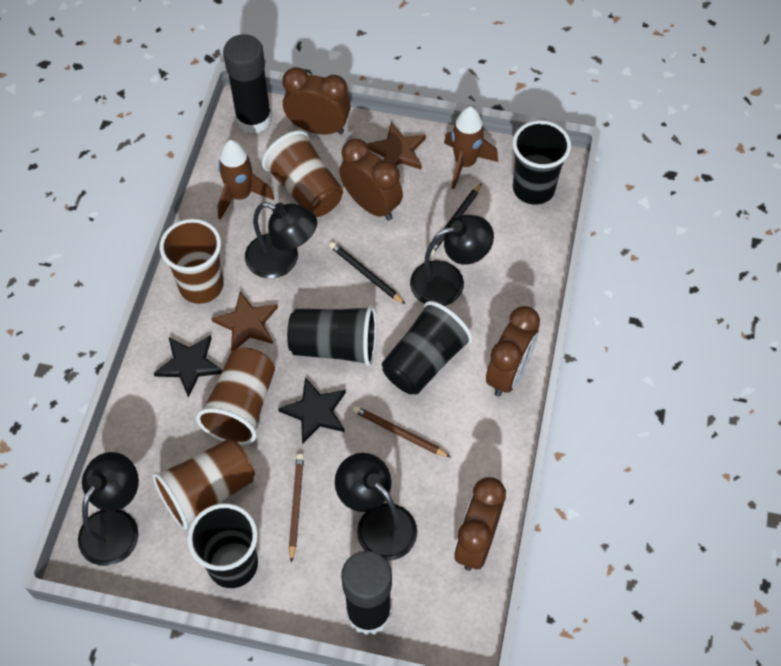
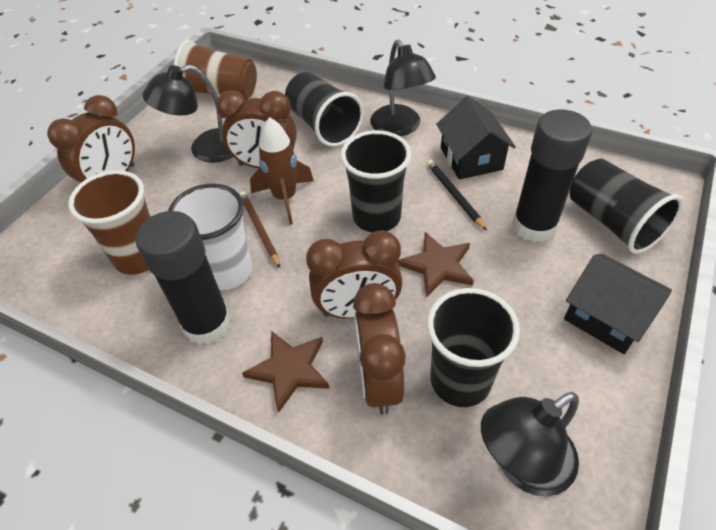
black house: 0 -> 2
black lamp: 4 -> 3
black pencil: 2 -> 1
black star: 2 -> 0
brown cup: 4 -> 2
brown pencil: 2 -> 1
brown rocket: 2 -> 1
white cup: 0 -> 1

